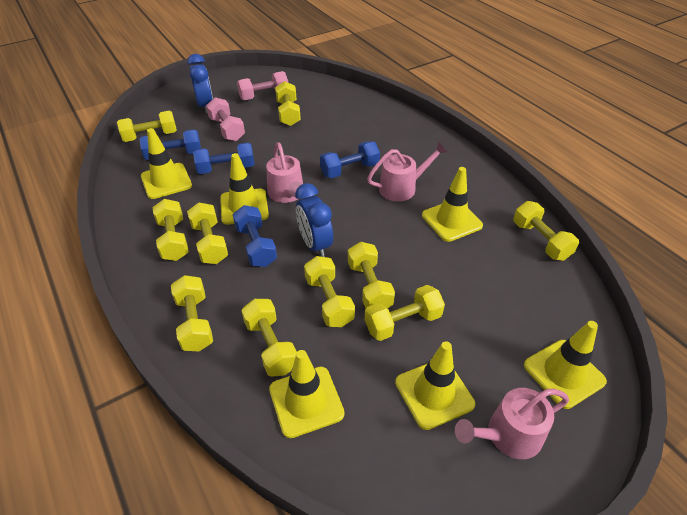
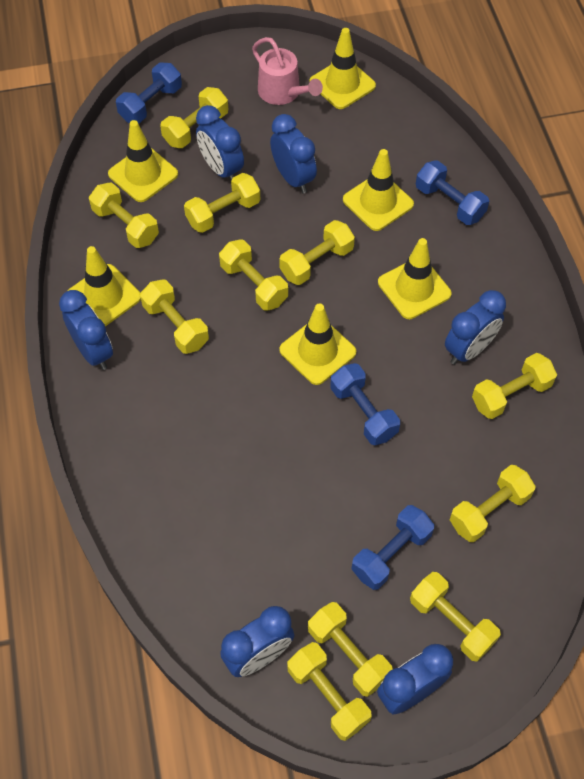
blue clock: 2 -> 6
pink dumbbell: 2 -> 0
pink watering can: 3 -> 1
yellow dumbbell: 10 -> 11

